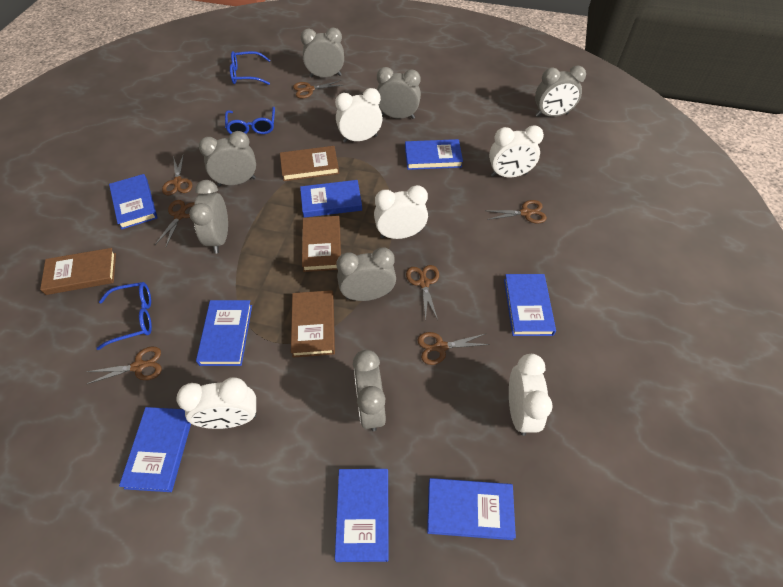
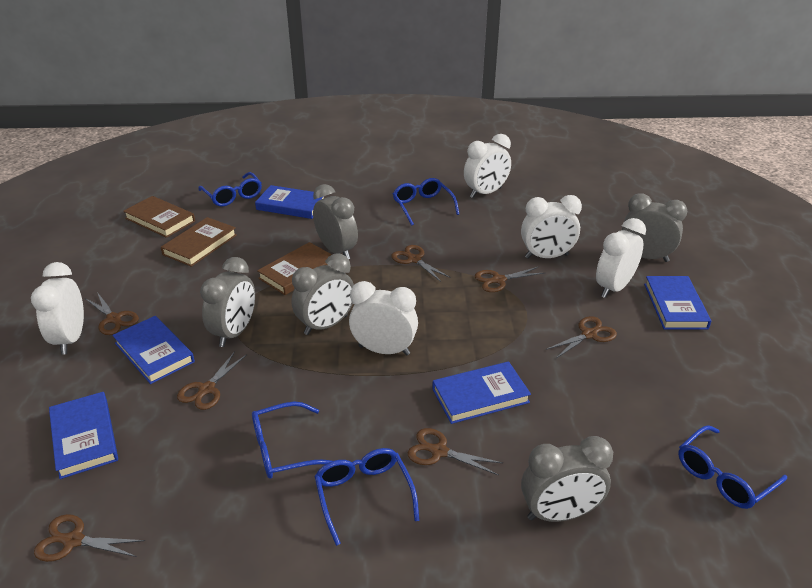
blue book: 8 -> 5
blue glasses: 3 -> 5
brown book: 4 -> 3
grey clock: 7 -> 5

